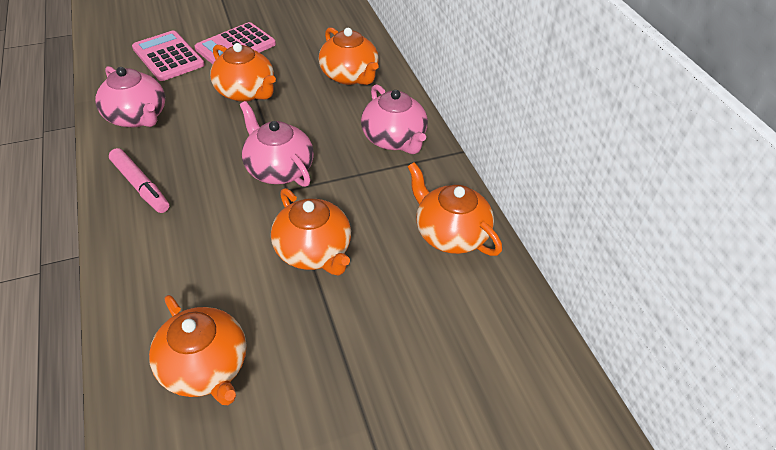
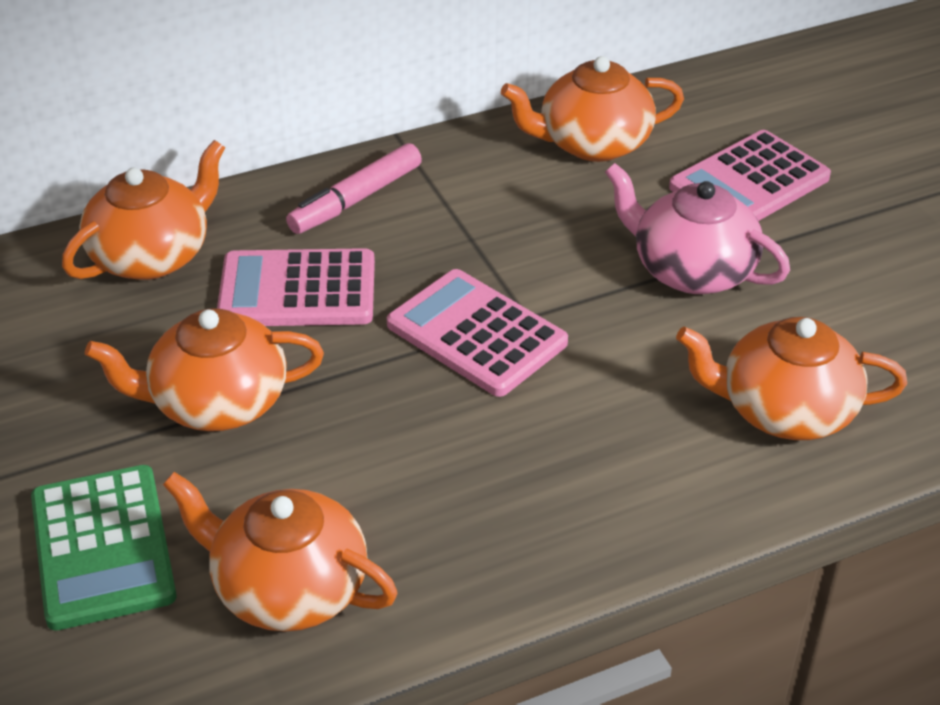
green calculator: 0 -> 1
pink calculator: 2 -> 3
pink teapot: 3 -> 1

